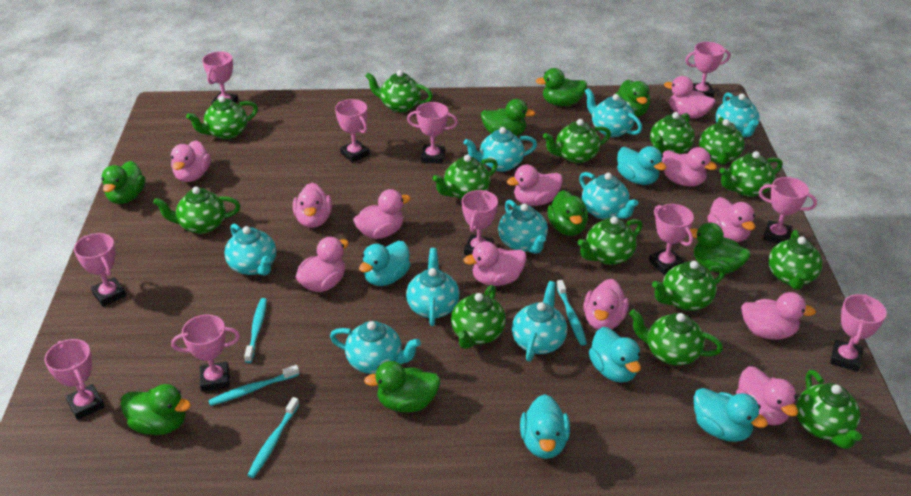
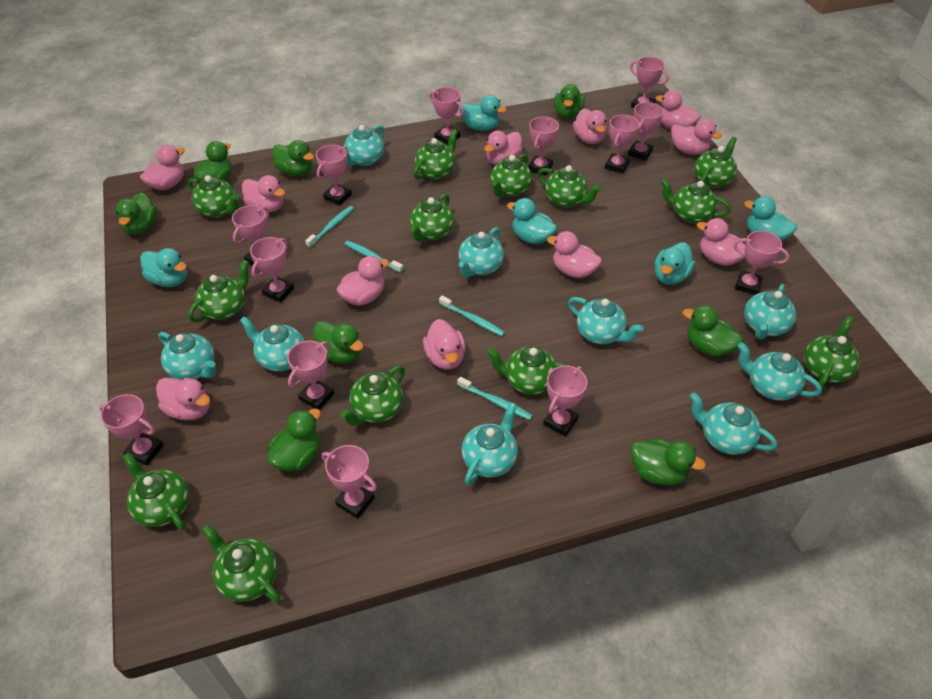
green teapot: 14 -> 13
pink duck: 12 -> 11
pink trophy: 11 -> 13

